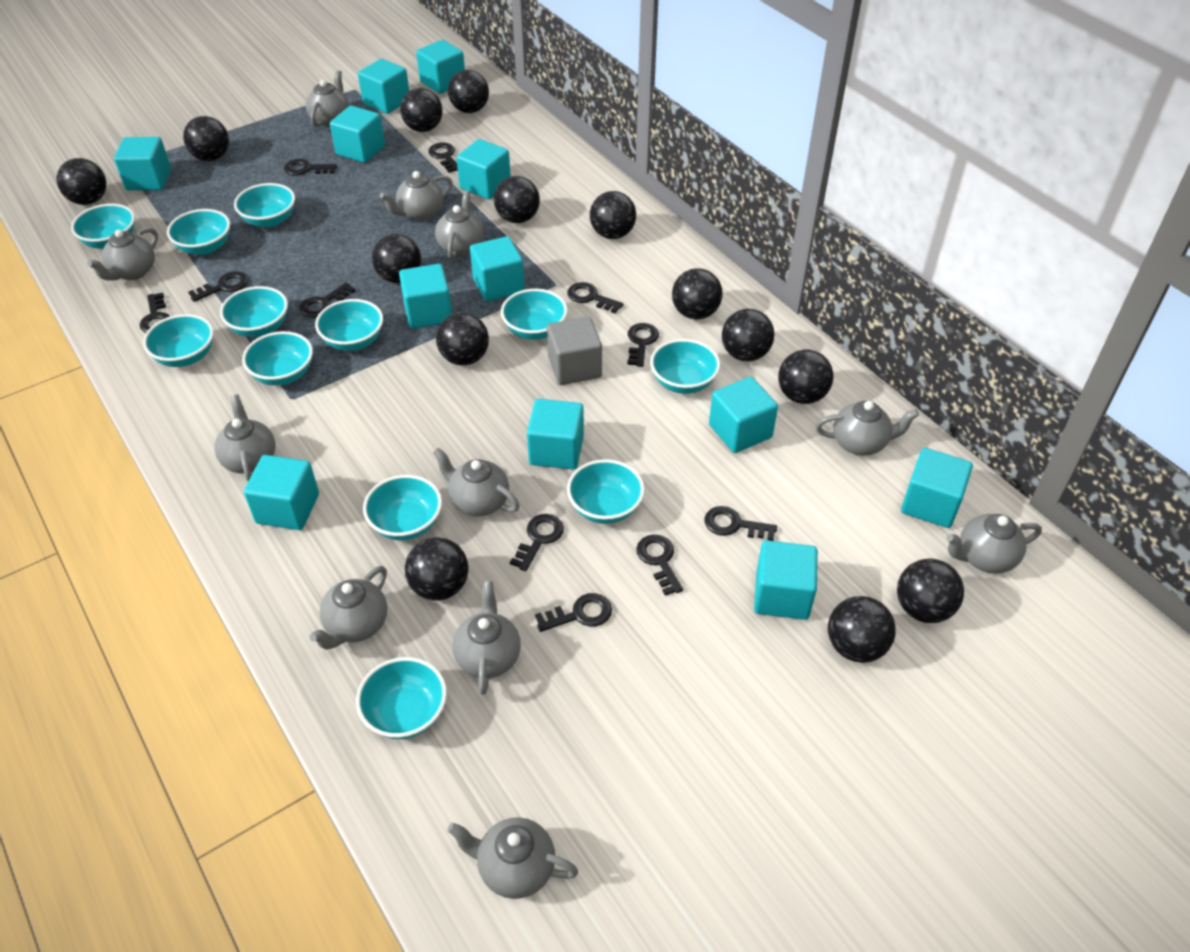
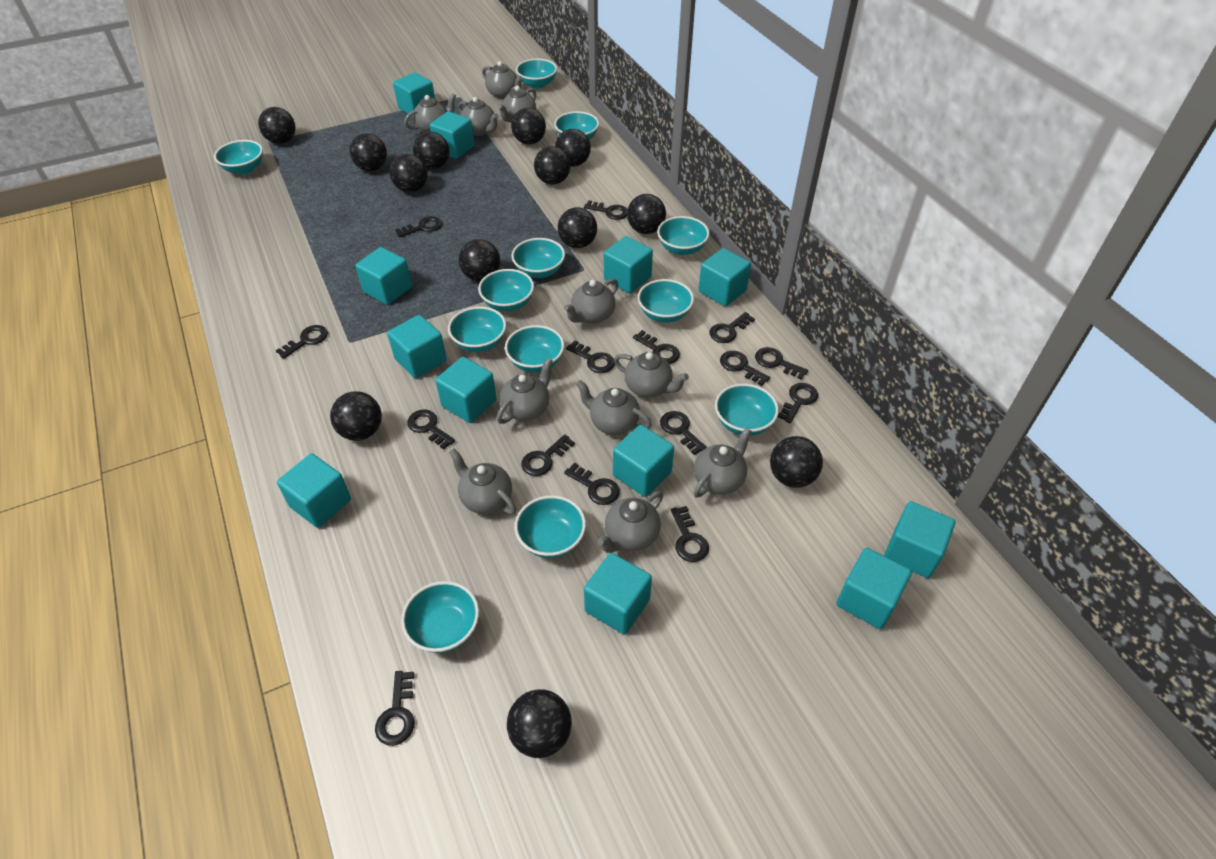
black ball: 14 -> 13
black key: 11 -> 15
grey cube: 1 -> 0

